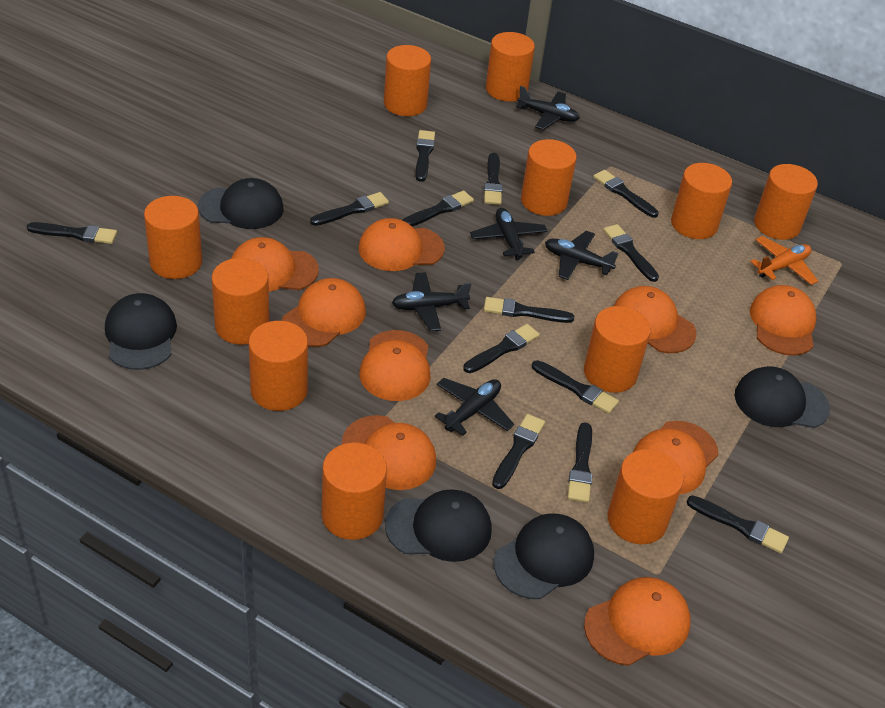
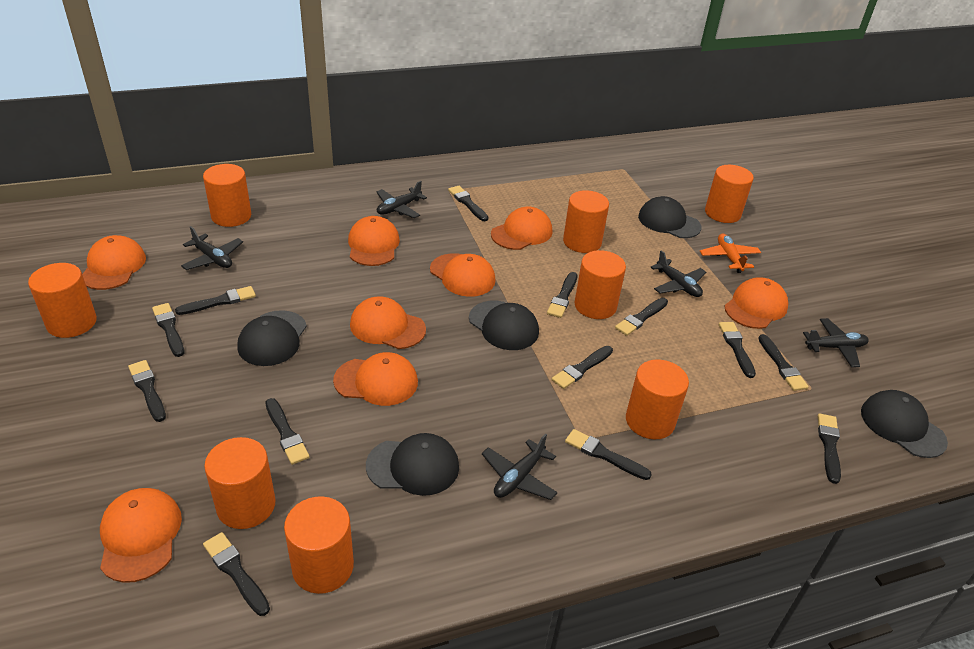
orange cap: 9 -> 8
orange cylinder: 11 -> 8

